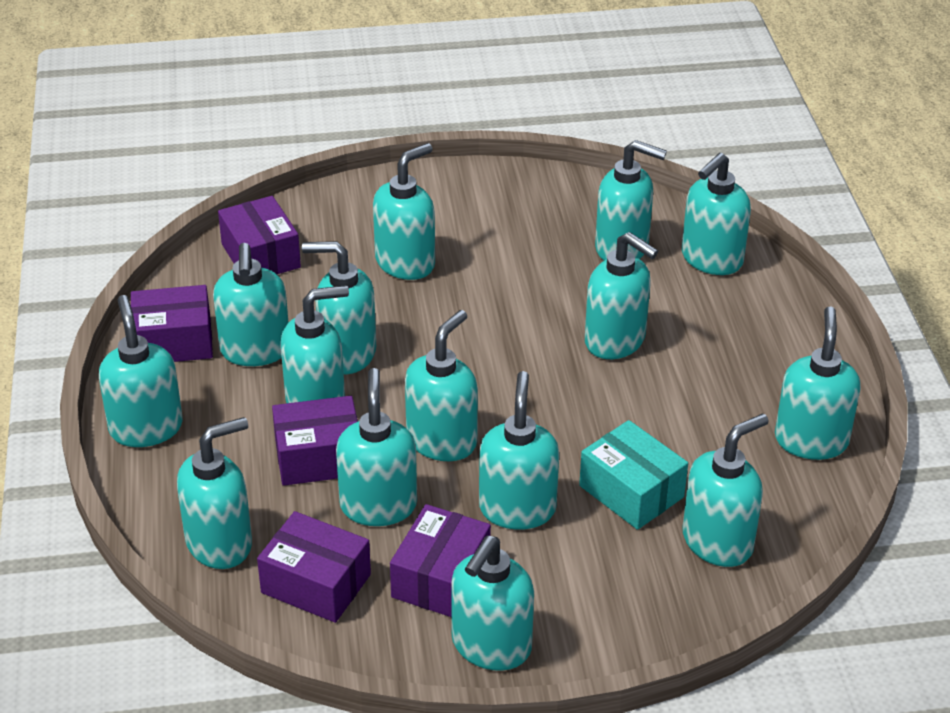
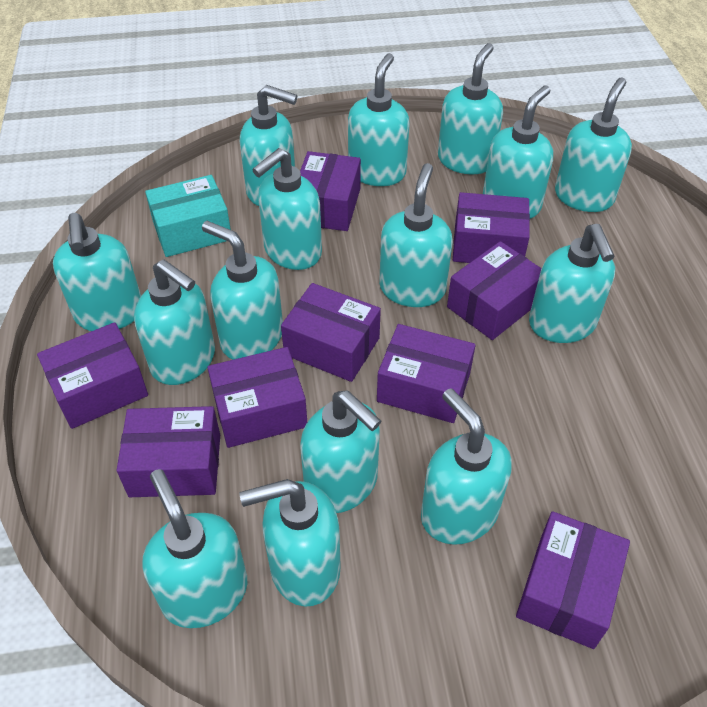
purple box: 5 -> 9

